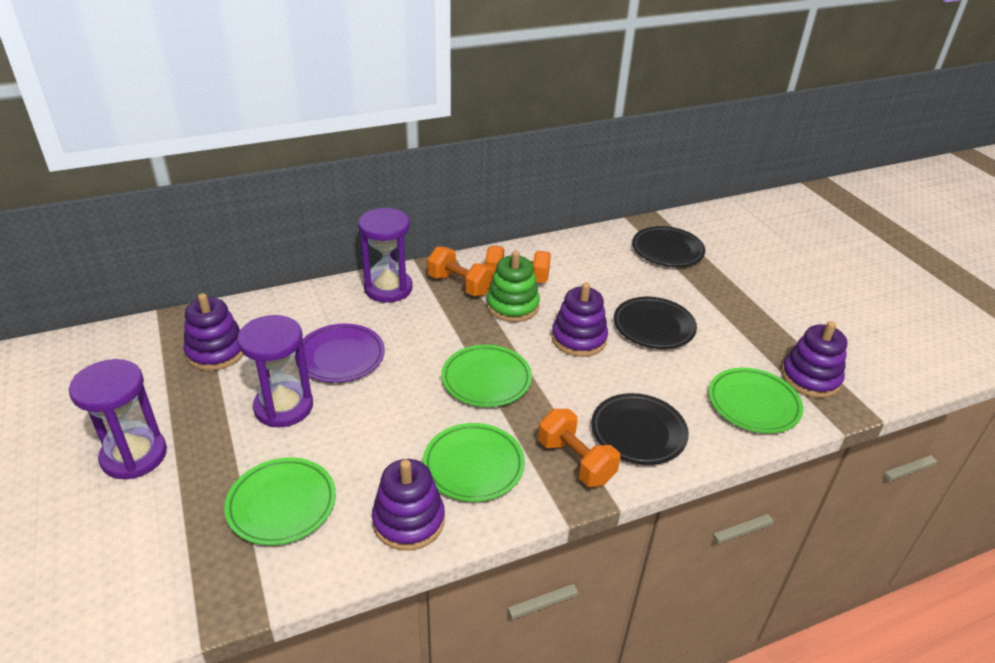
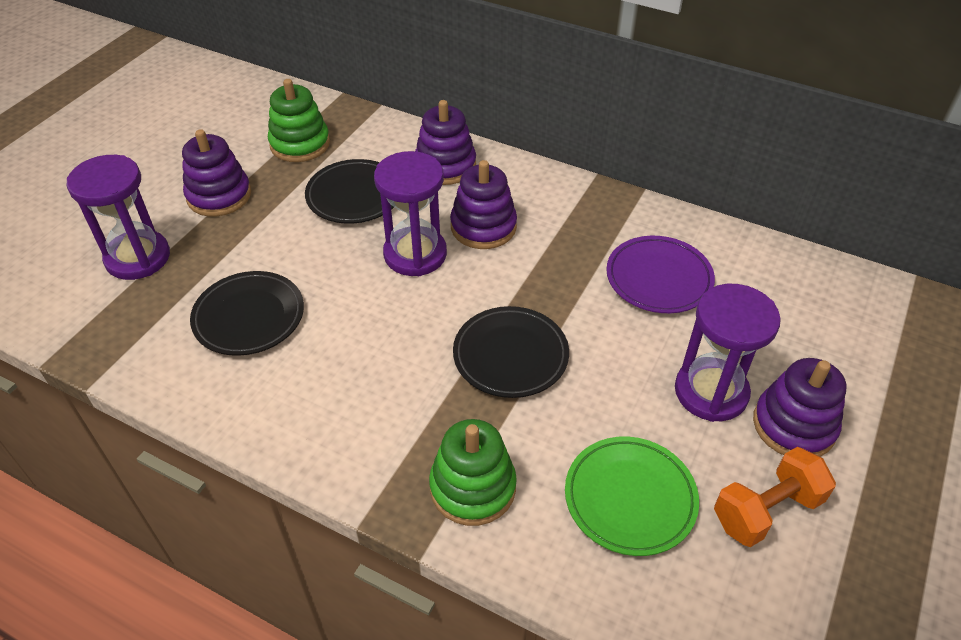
green plate: 4 -> 1
green stacking toy: 1 -> 2
orange dumbbell: 3 -> 1

